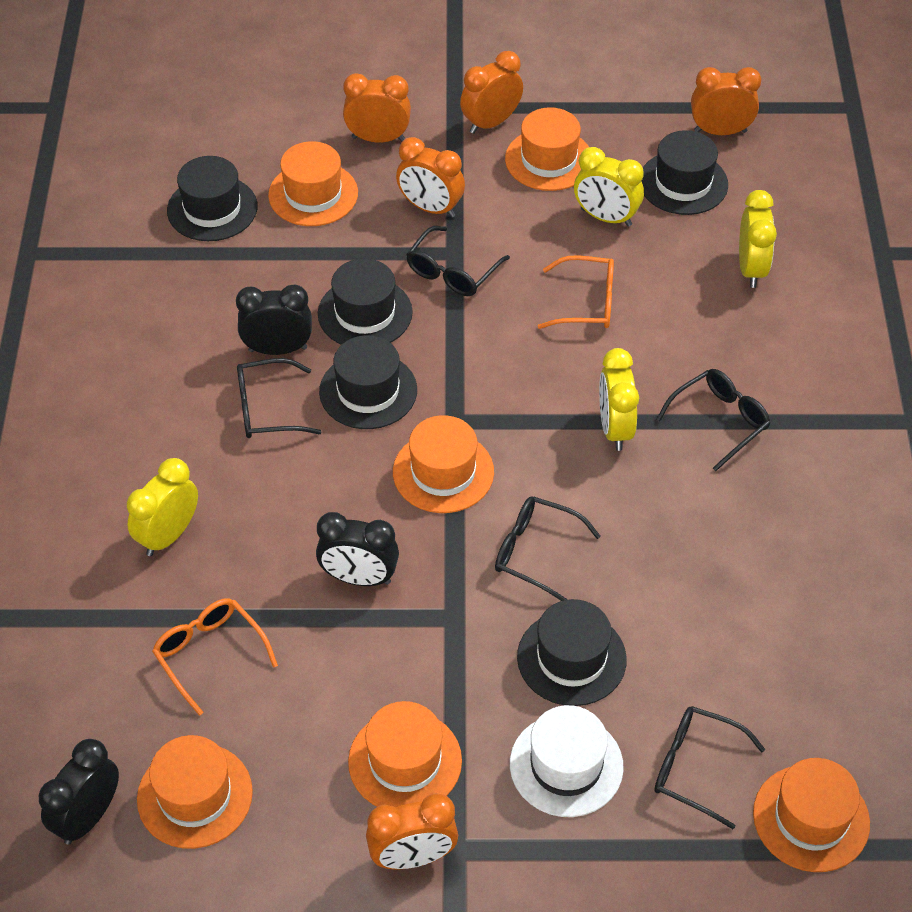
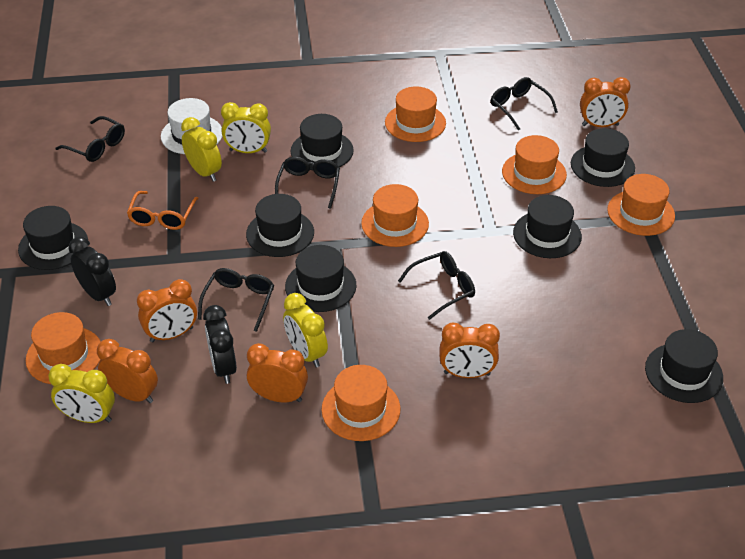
black clock: 3 -> 2
black hat: 5 -> 7
orange glasses: 2 -> 1

